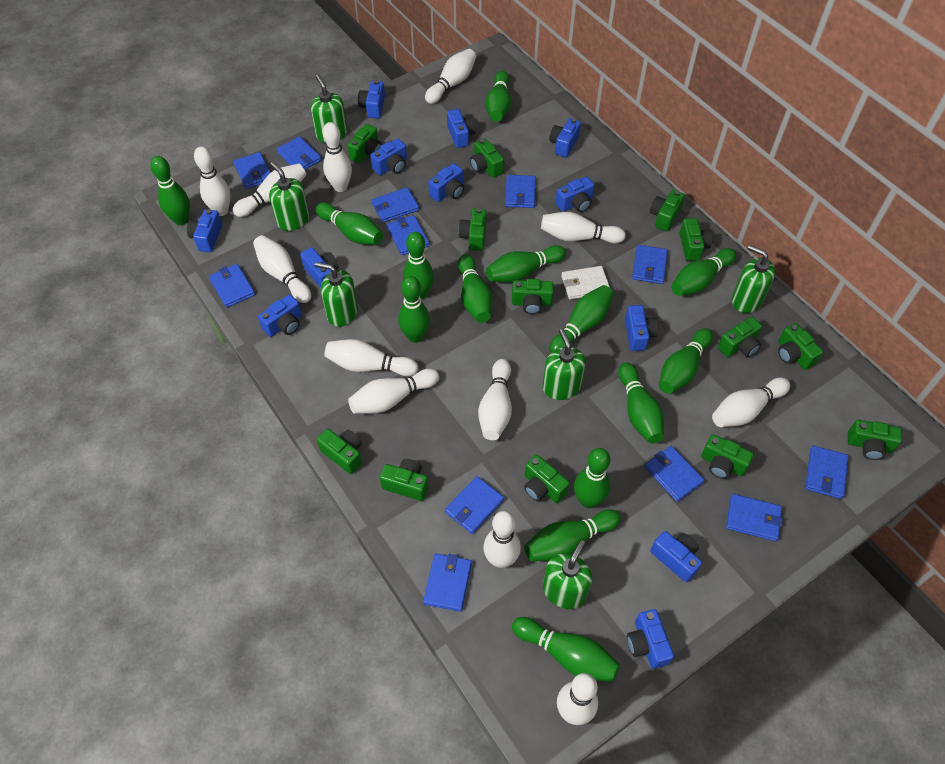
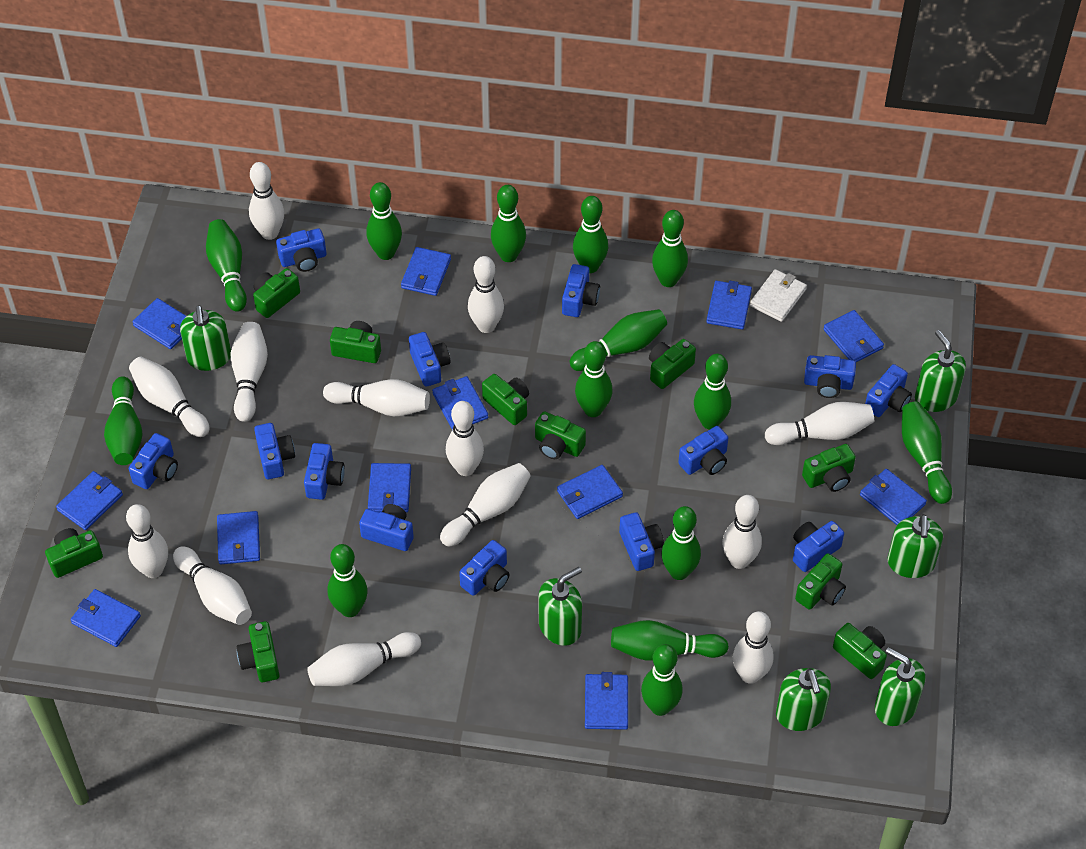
blue camera: 12 -> 13
green camera: 13 -> 10
white bowling pin: 12 -> 13

